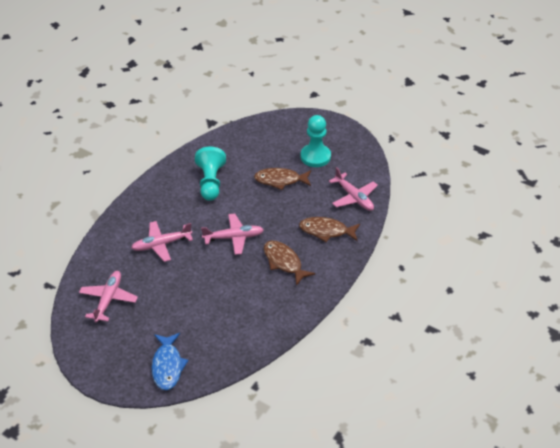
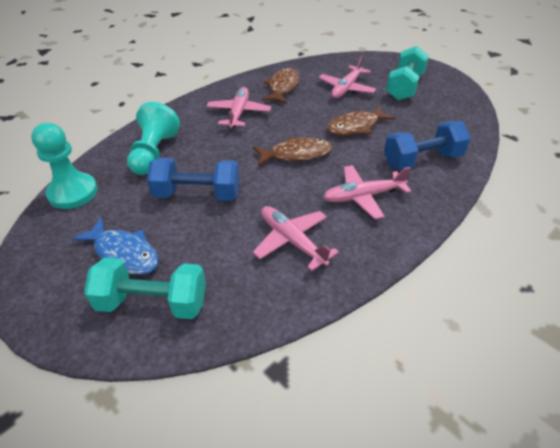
blue dumbbell: 0 -> 2
turquoise dumbbell: 0 -> 2

